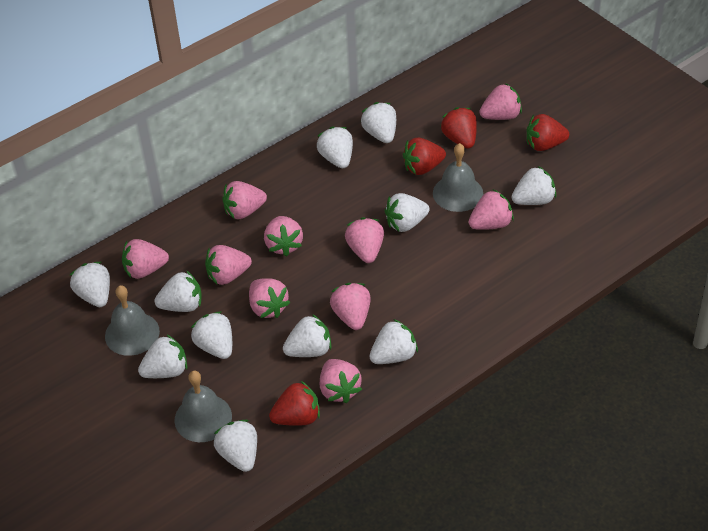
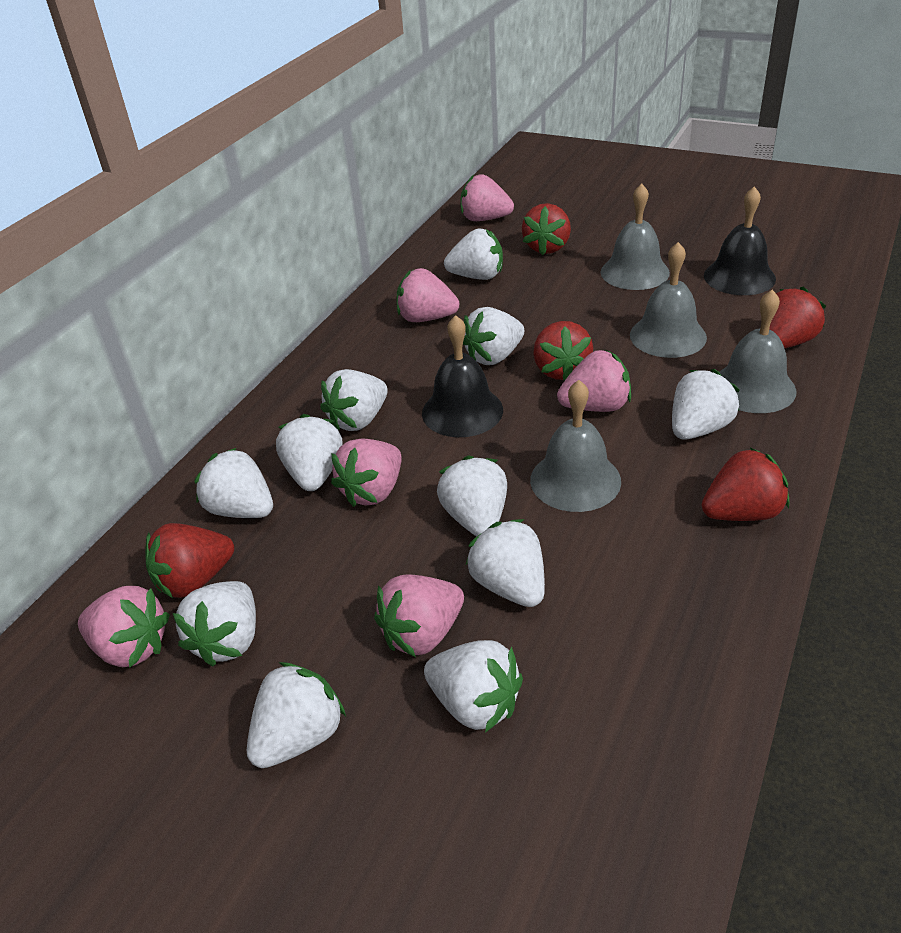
black bell: 0 -> 2
grey bell: 3 -> 4
pink strawberry: 10 -> 6
red strawberry: 4 -> 5

